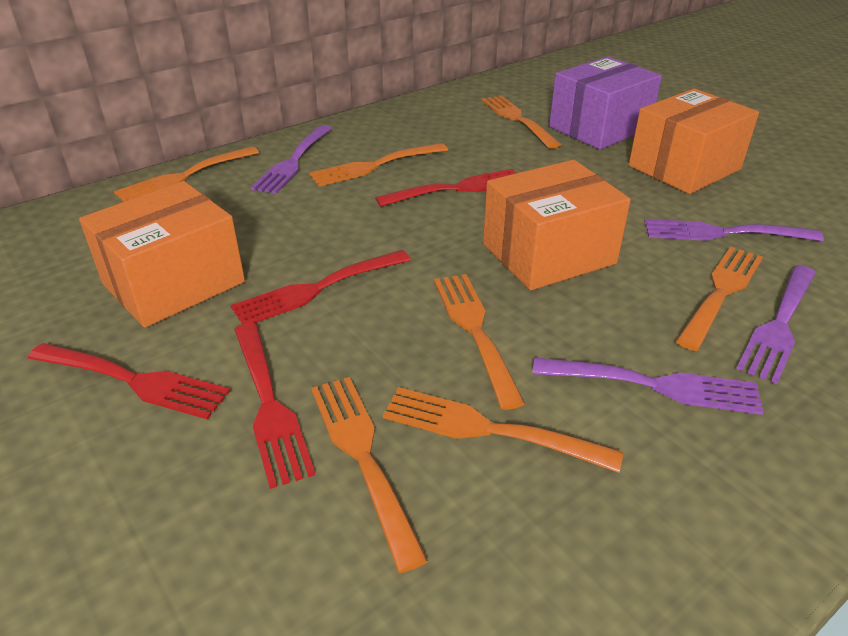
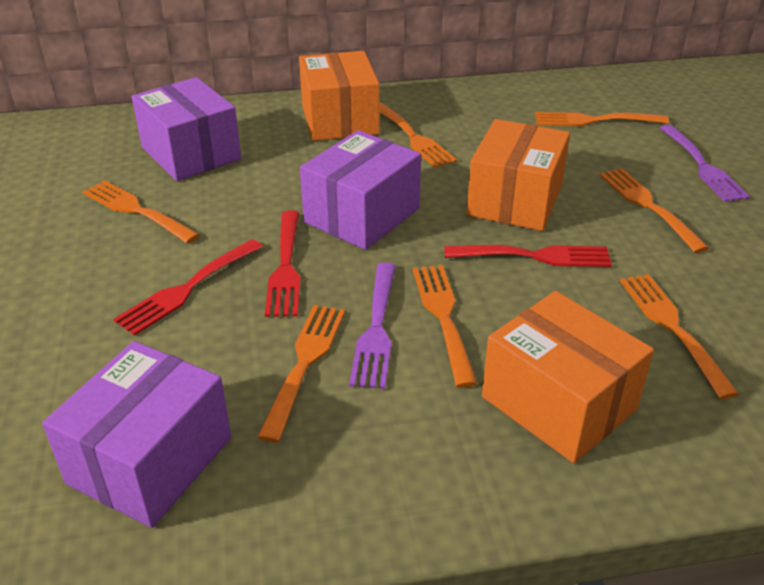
purple box: 1 -> 3
purple fork: 4 -> 2
red fork: 4 -> 3

